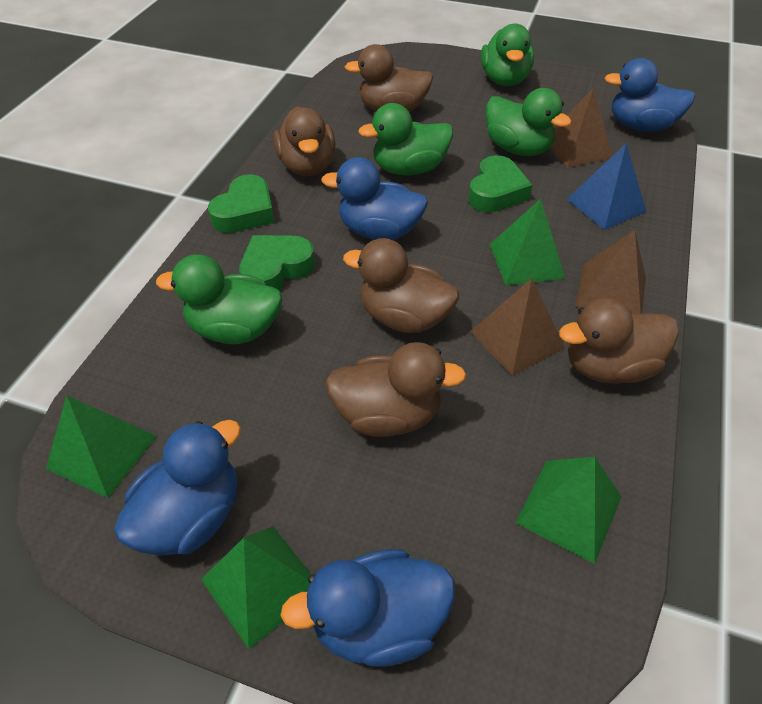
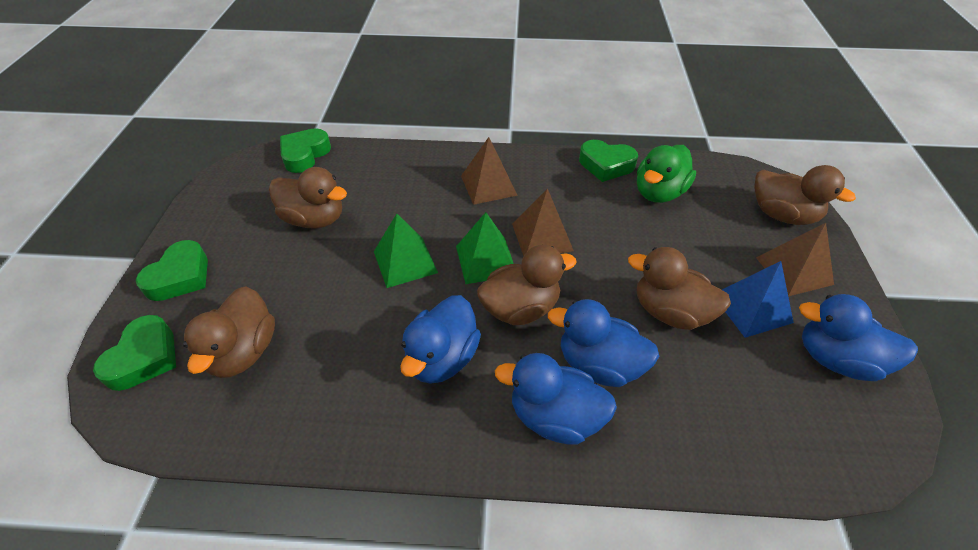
green duck: 4 -> 1
green heart: 3 -> 4
green pyramid: 4 -> 2

